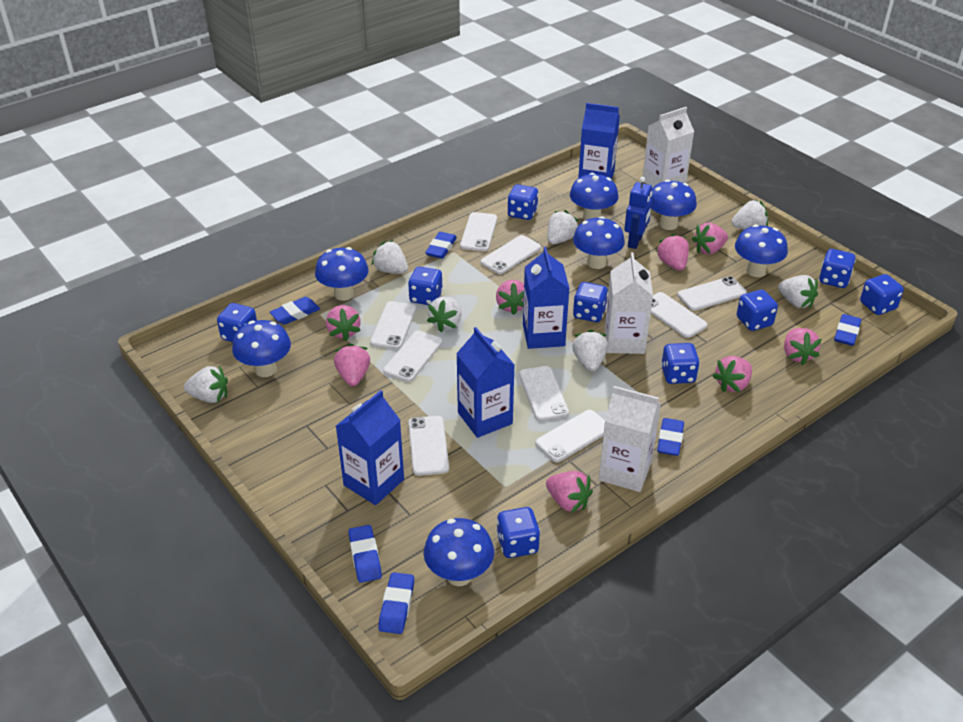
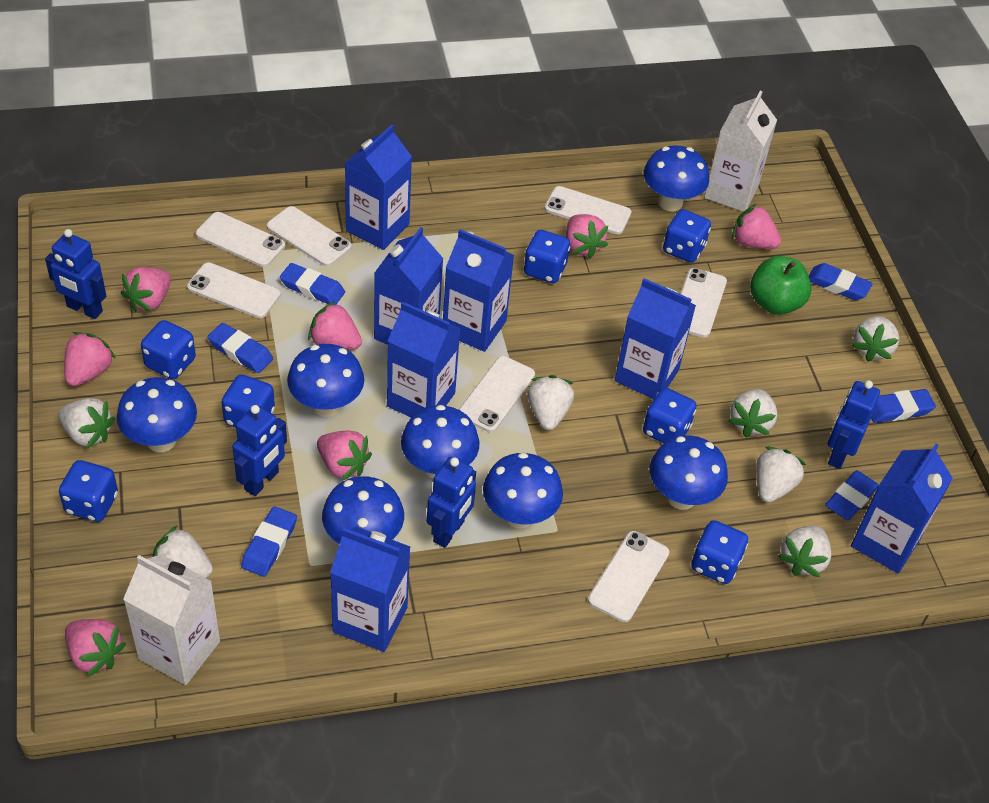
blue carton: 4 -> 7
blue dice: 9 -> 7
blue robot: 1 -> 4
green apple: 0 -> 1
pink strawberry: 8 -> 7
white carton: 3 -> 2
white phone: 9 -> 7

